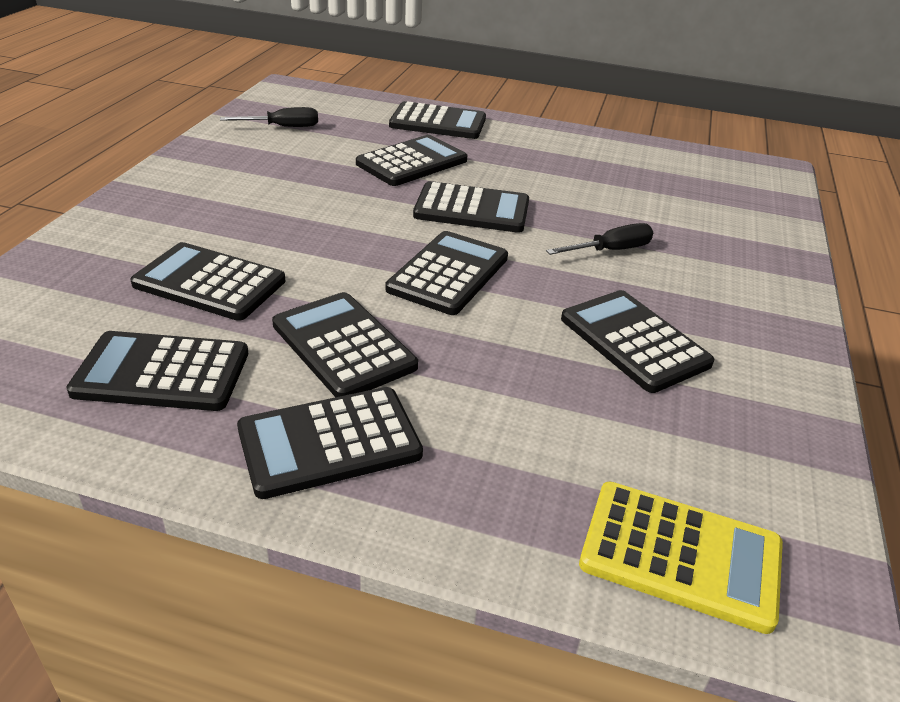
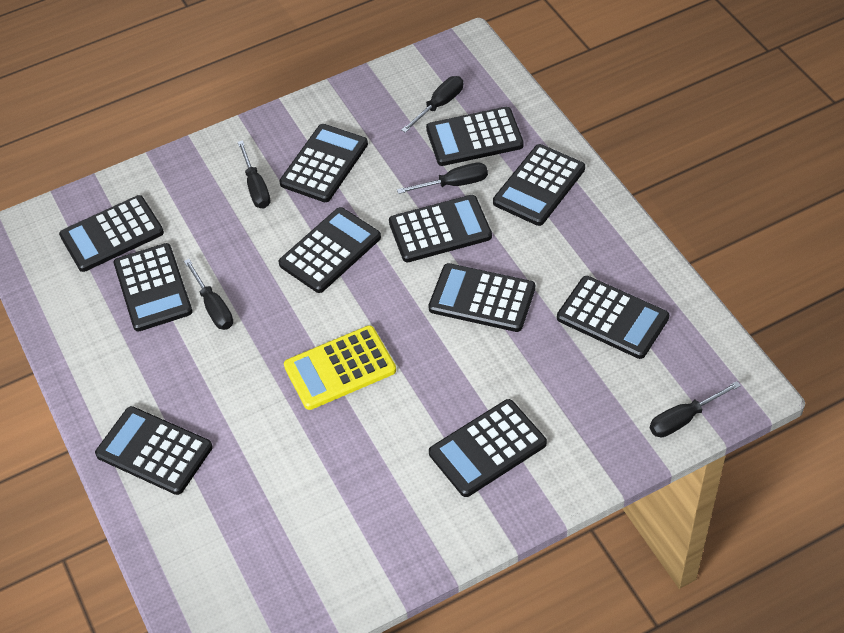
black calculator: 9 -> 11
black screwdriver: 2 -> 5

